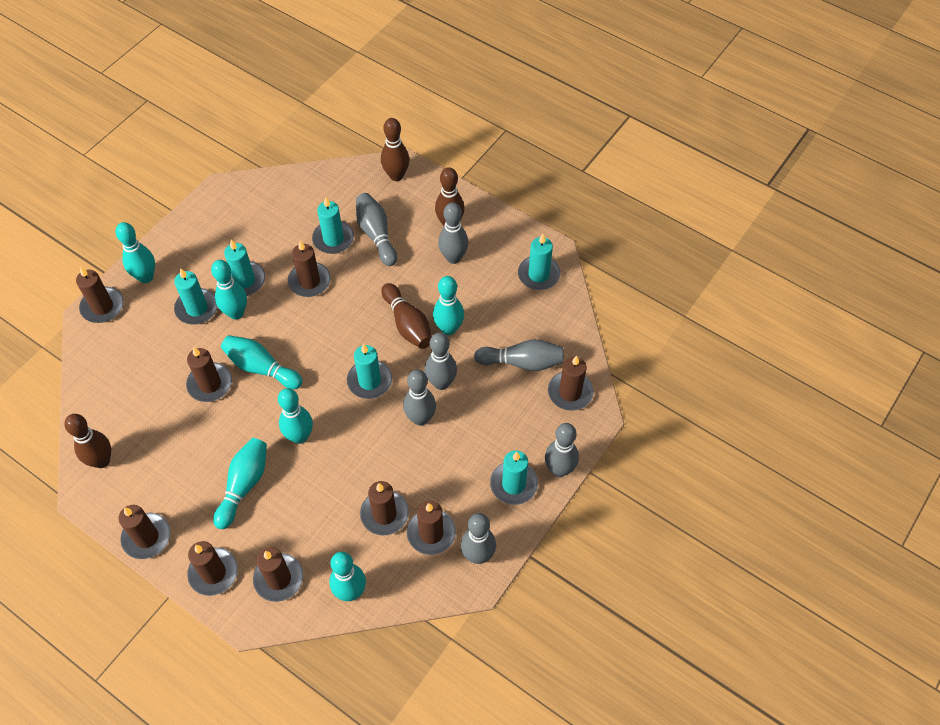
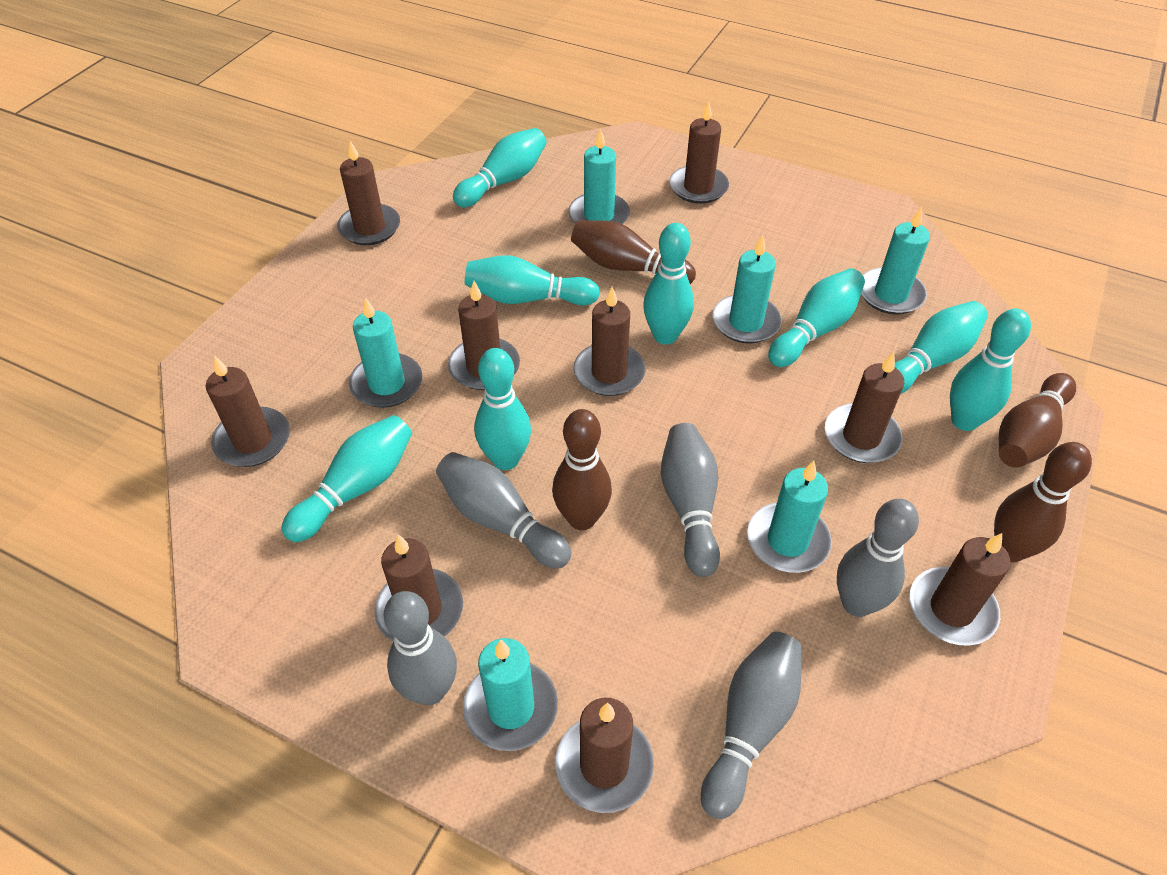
grey bowling pin: 7 -> 5
turquoise bowling pin: 7 -> 8

